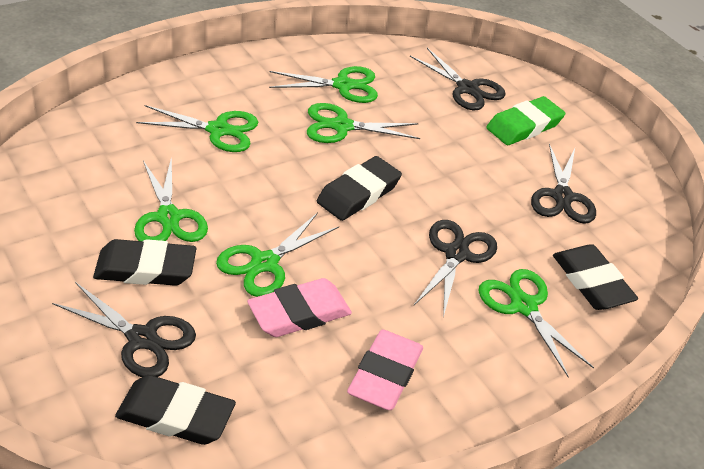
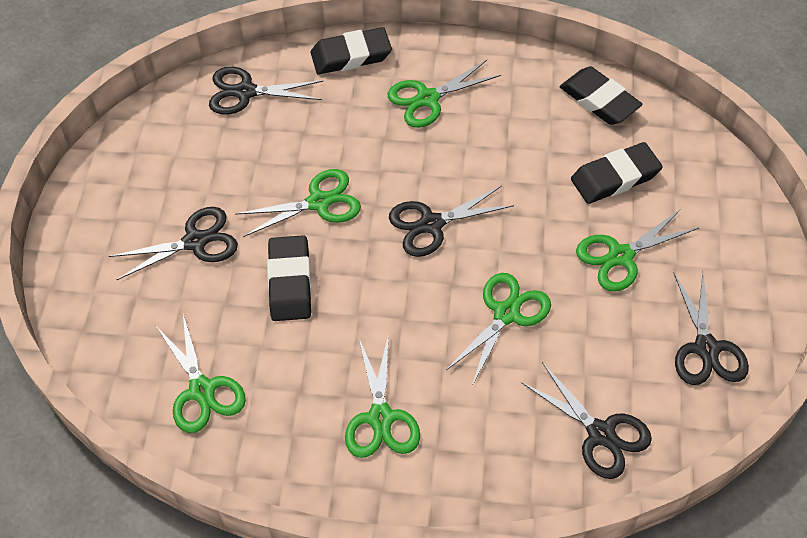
black scissors: 4 -> 5
green eraser: 1 -> 0
pink eraser: 2 -> 0

